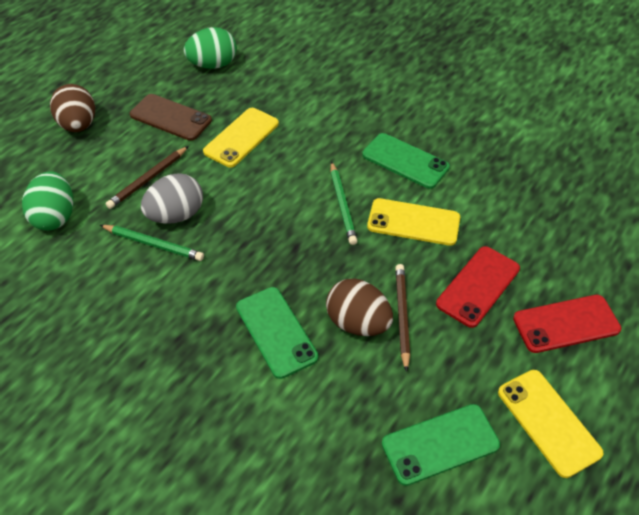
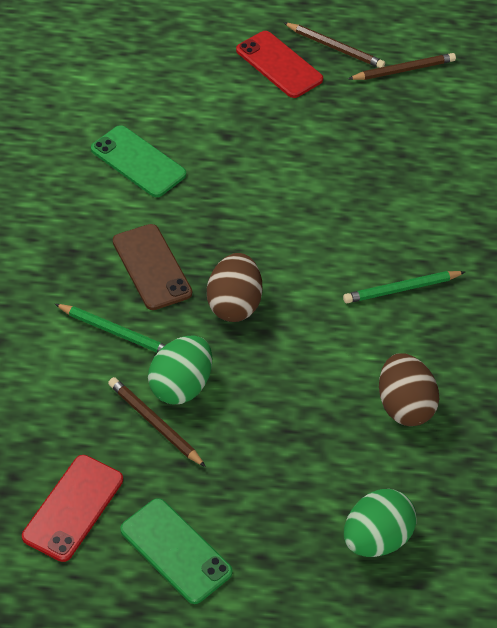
brown pencil: 2 -> 3
green phone: 3 -> 2
grey egg: 1 -> 0
yellow phone: 3 -> 0

